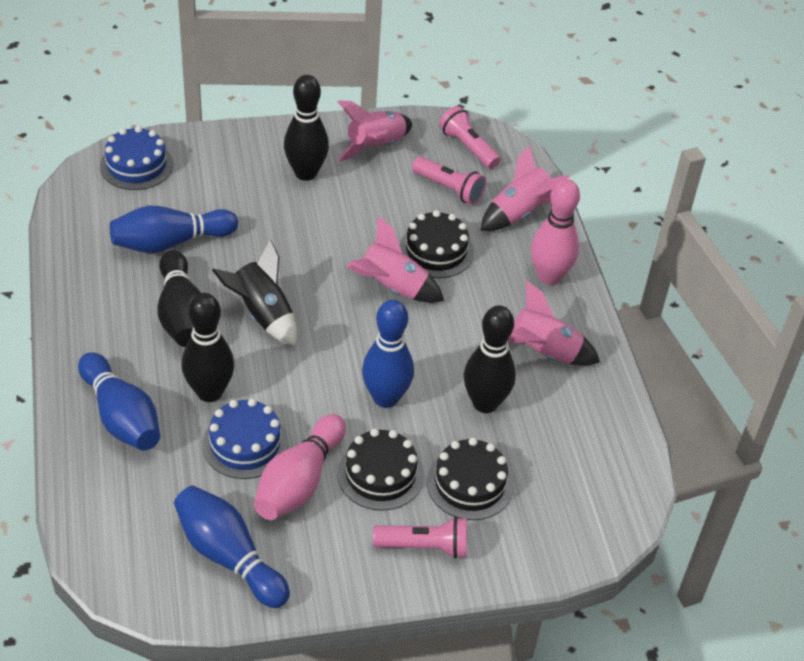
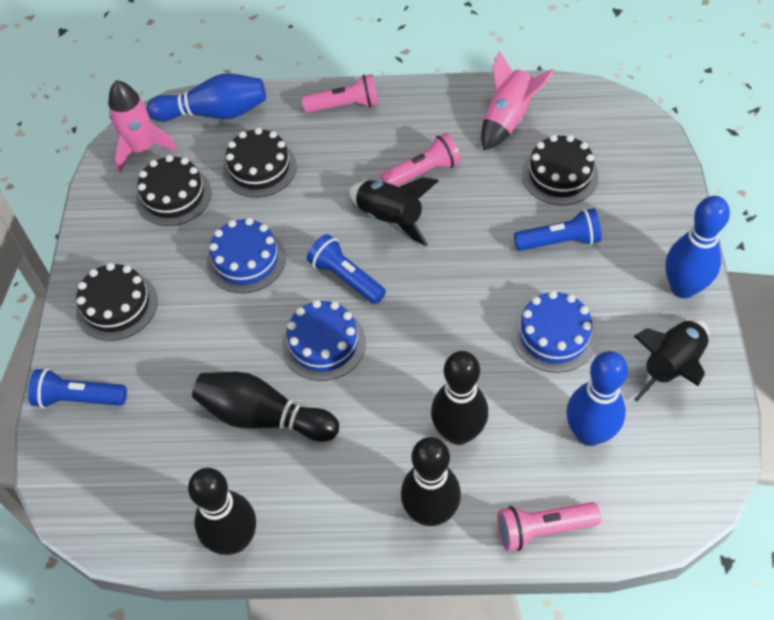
black cake: 3 -> 4
black rocket: 1 -> 2
blue bowling pin: 4 -> 3
blue cake: 2 -> 3
blue flashlight: 0 -> 3
pink bowling pin: 2 -> 0
pink rocket: 4 -> 2

